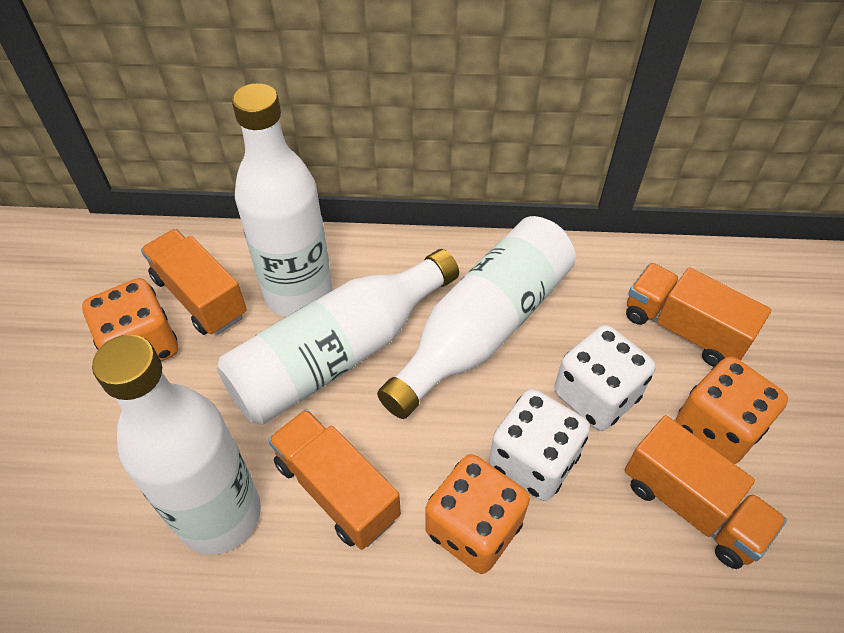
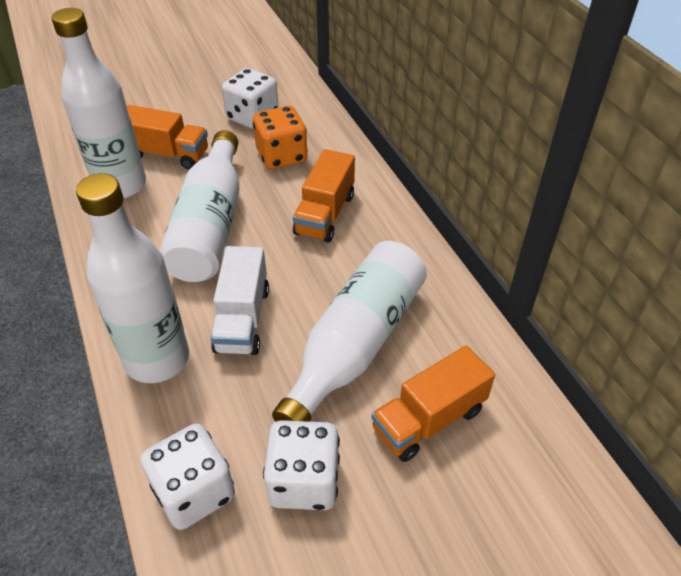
orange dice: 3 -> 1
orange truck: 4 -> 3
white dice: 2 -> 3
white truck: 0 -> 1

